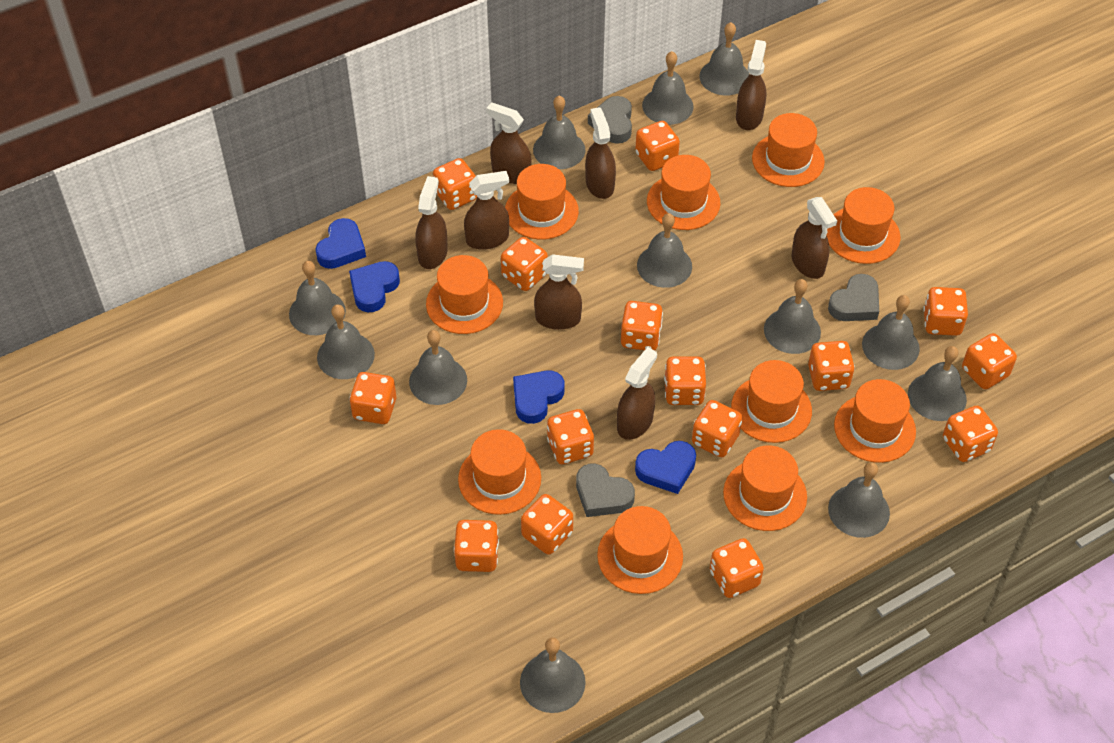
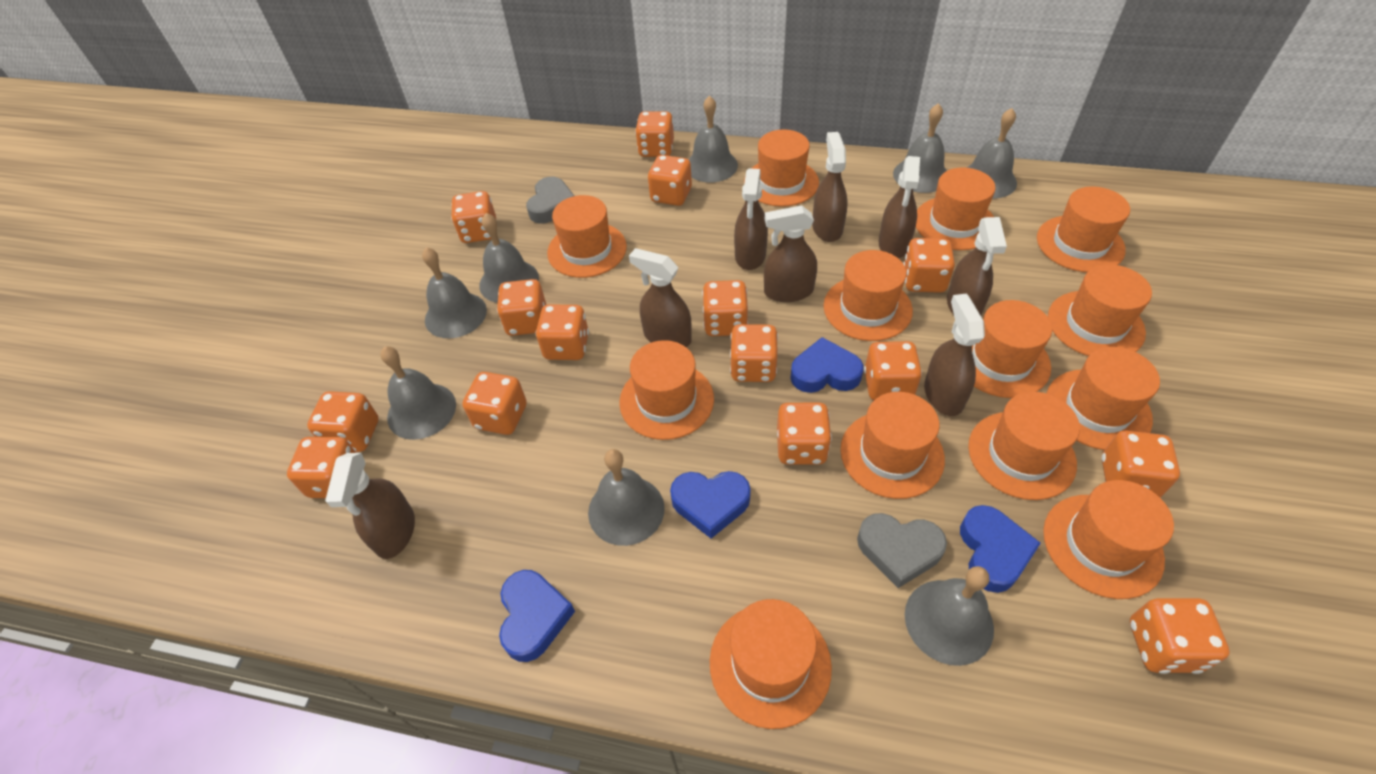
grey bell: 12 -> 8
grey heart: 3 -> 2
orange hat: 10 -> 13

